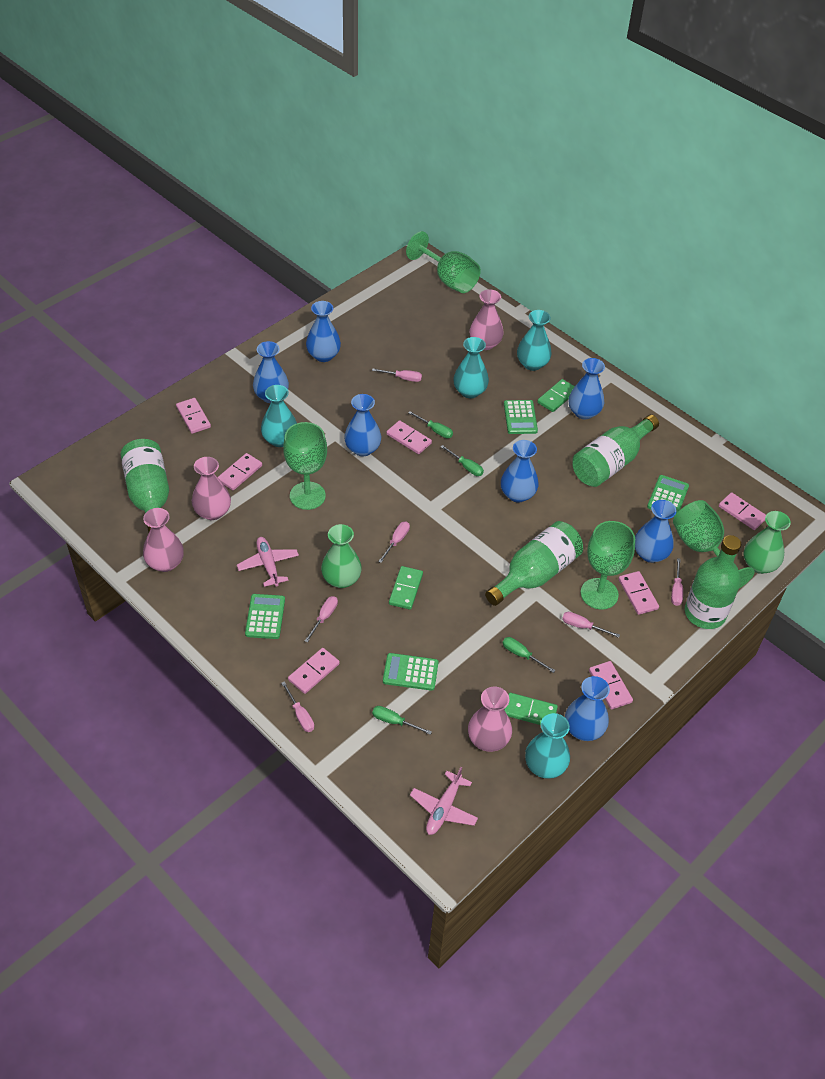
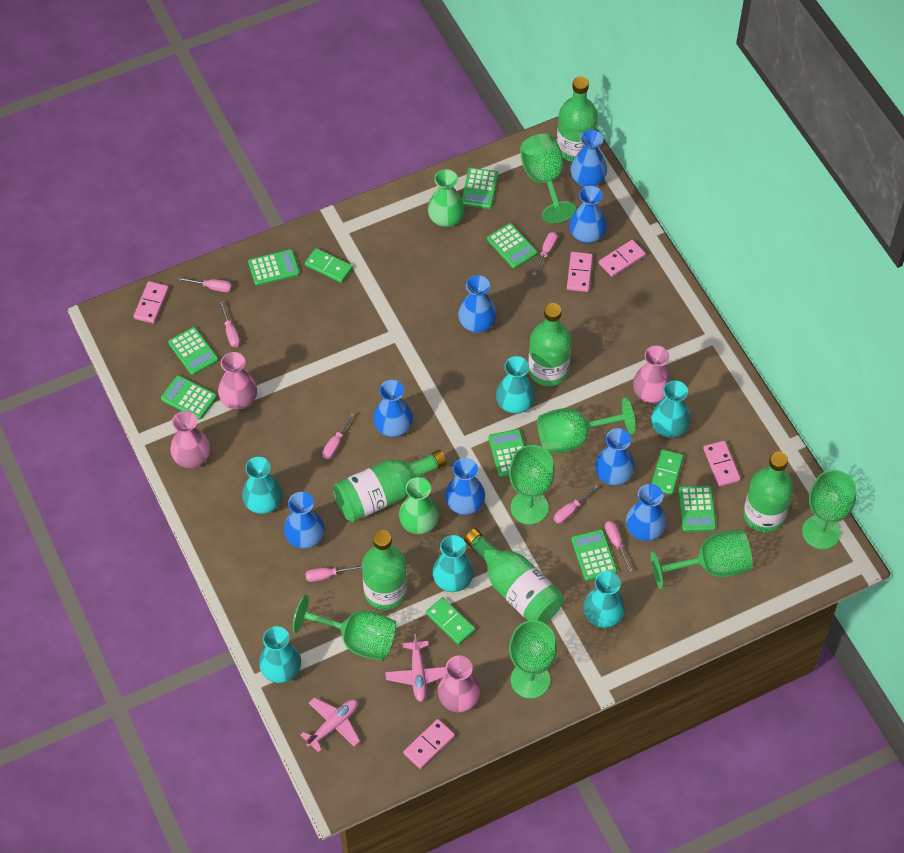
blue vase: 7 -> 8
green bottle: 4 -> 6
green calculator: 4 -> 8
green goblet: 4 -> 7
green screwdriver: 4 -> 0
pink domino: 7 -> 5
pink screwdriver: 6 -> 7
turquoise vase: 4 -> 6

